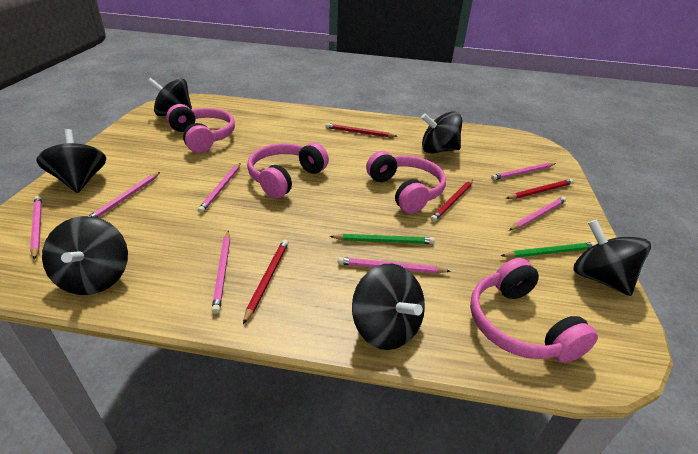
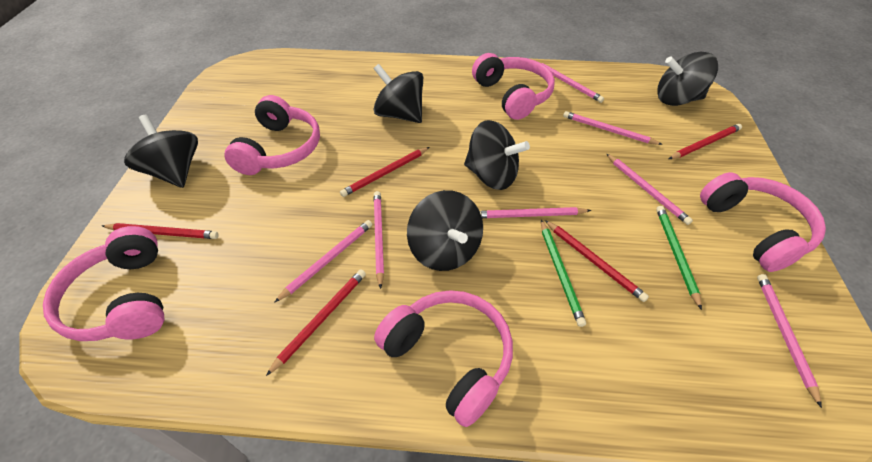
black spinning top: 6 -> 5
pink headphones: 4 -> 5
red pencil: 4 -> 5

